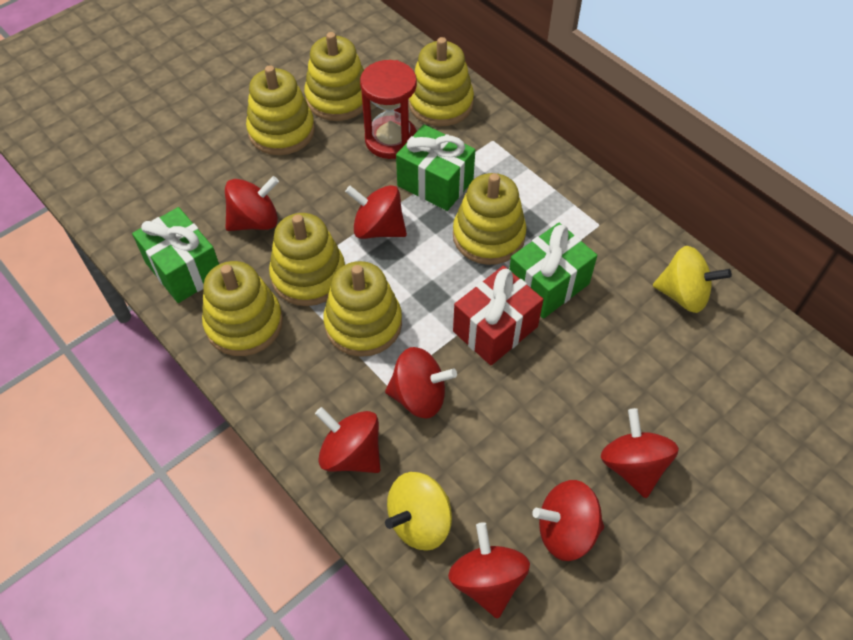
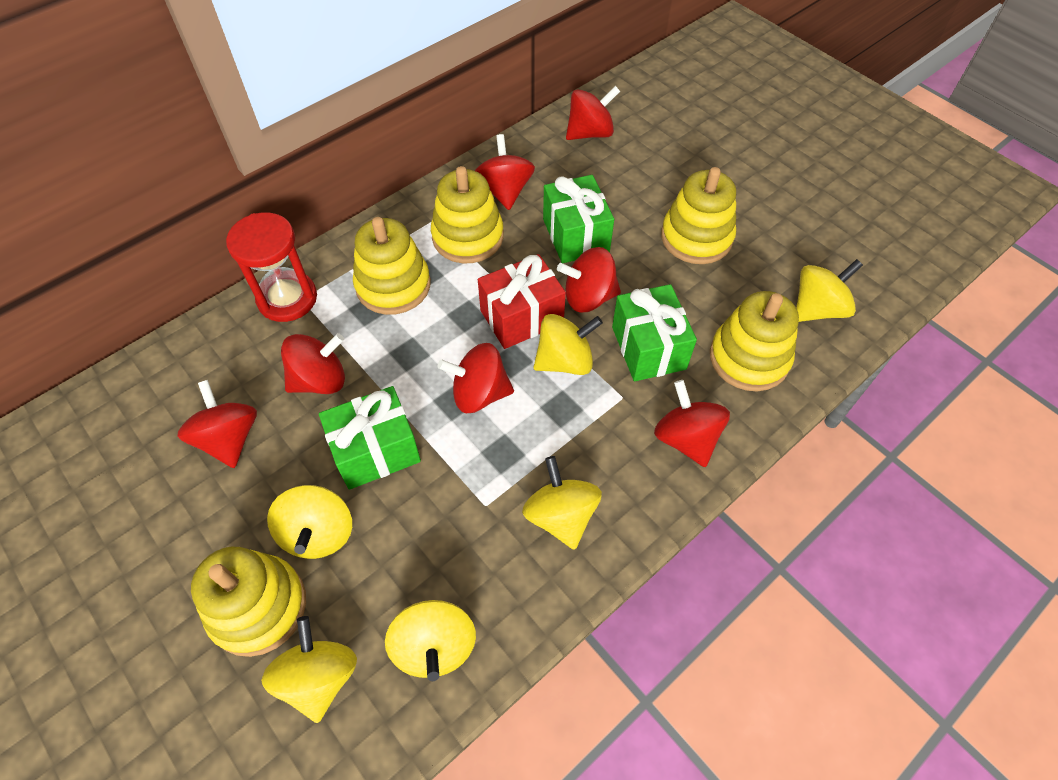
yellow spinning top: 2 -> 6
yellow stacking toy: 7 -> 5

